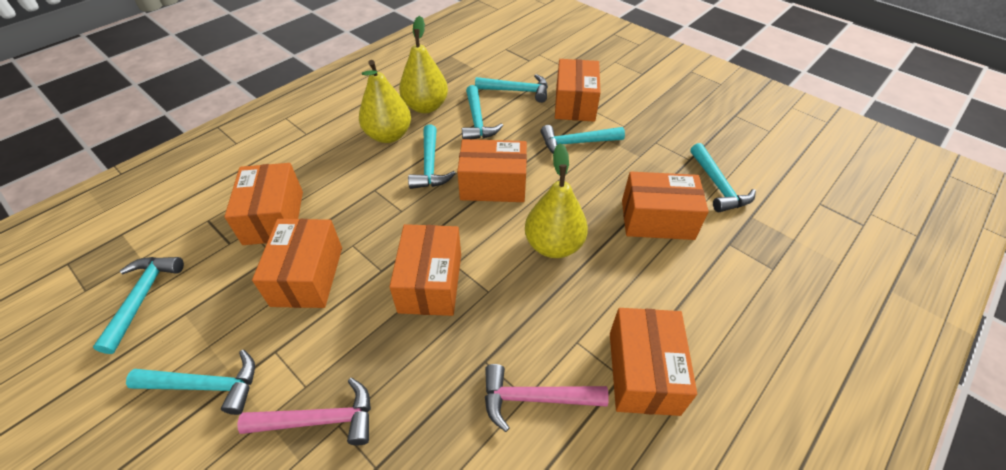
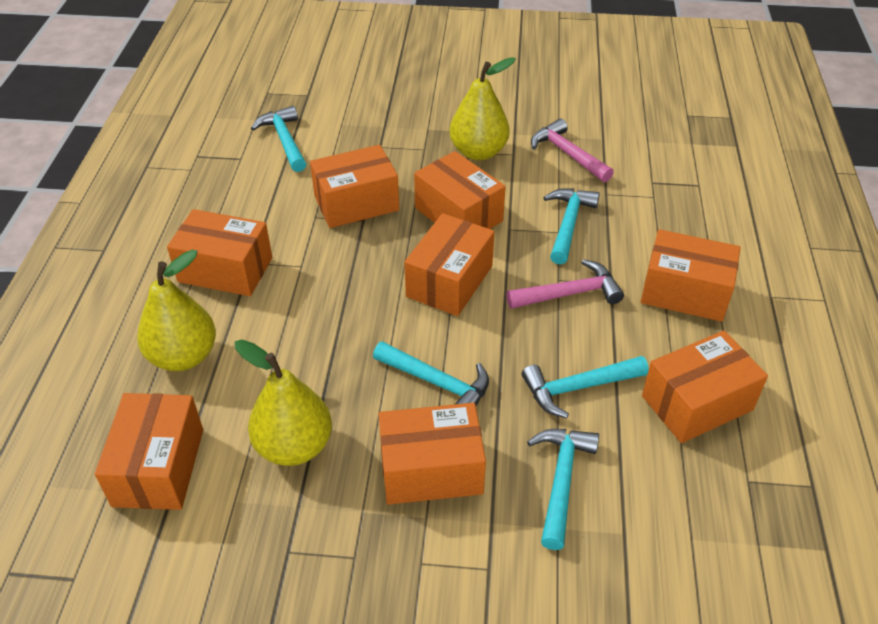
orange box: 7 -> 8
turquoise hammer: 7 -> 5

